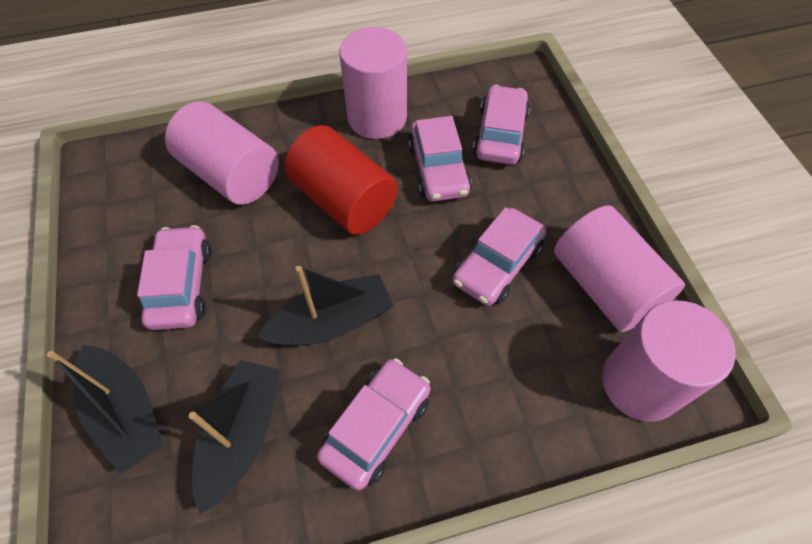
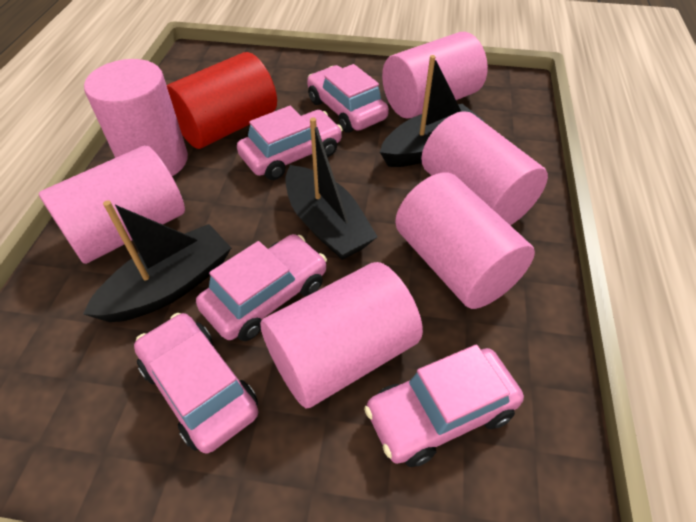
pink cylinder: 4 -> 6

